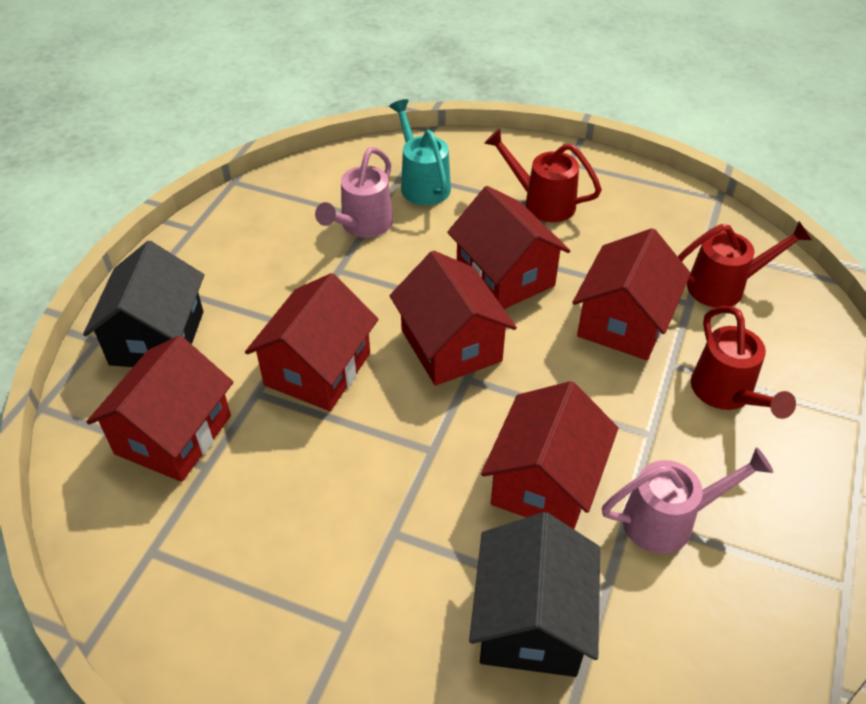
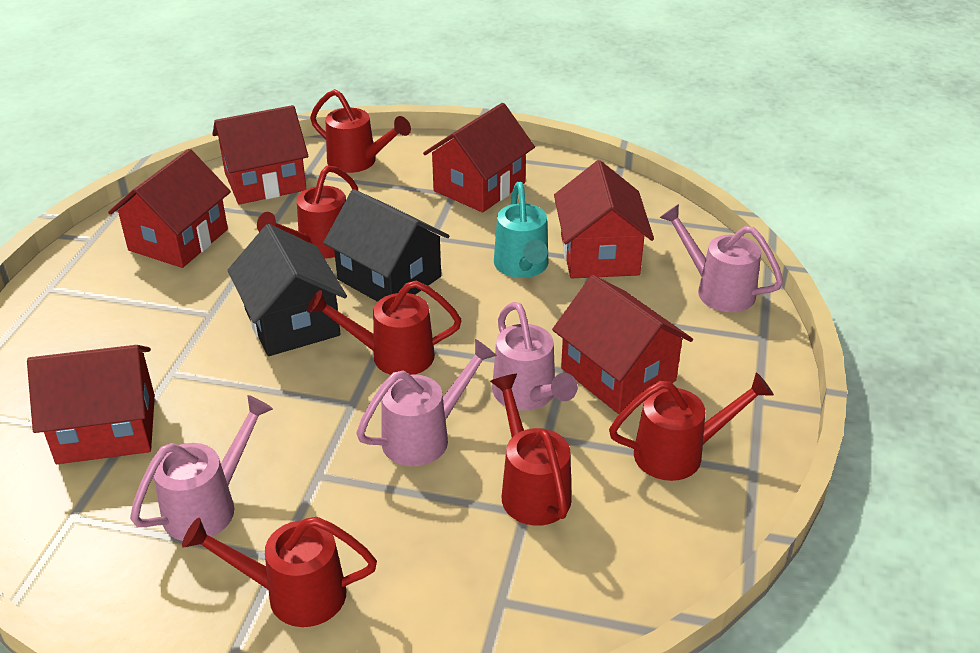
pink watering can: 2 -> 4
red watering can: 3 -> 6

